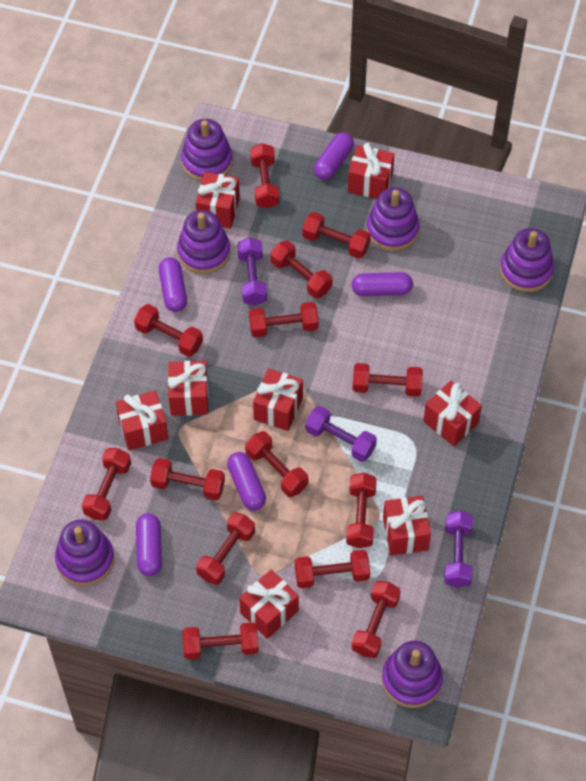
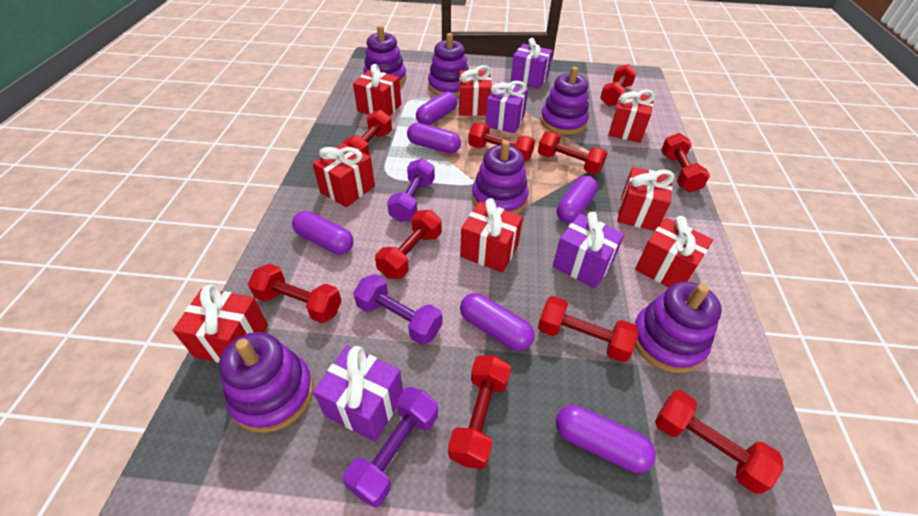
purple capsule: 5 -> 6
purple gift: 0 -> 4
red dumbbell: 14 -> 10

